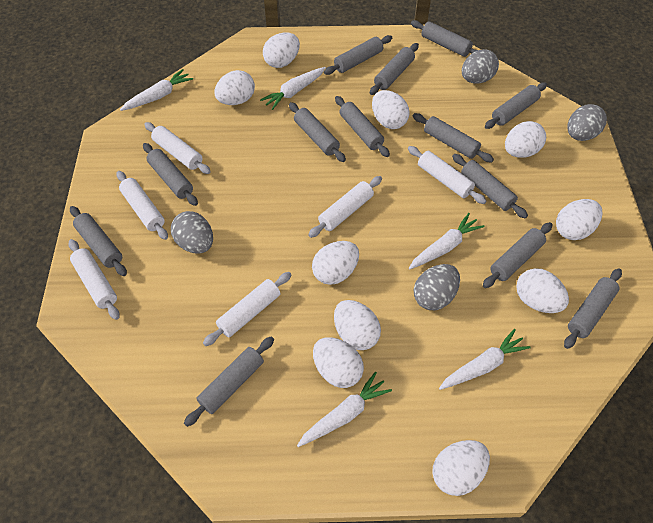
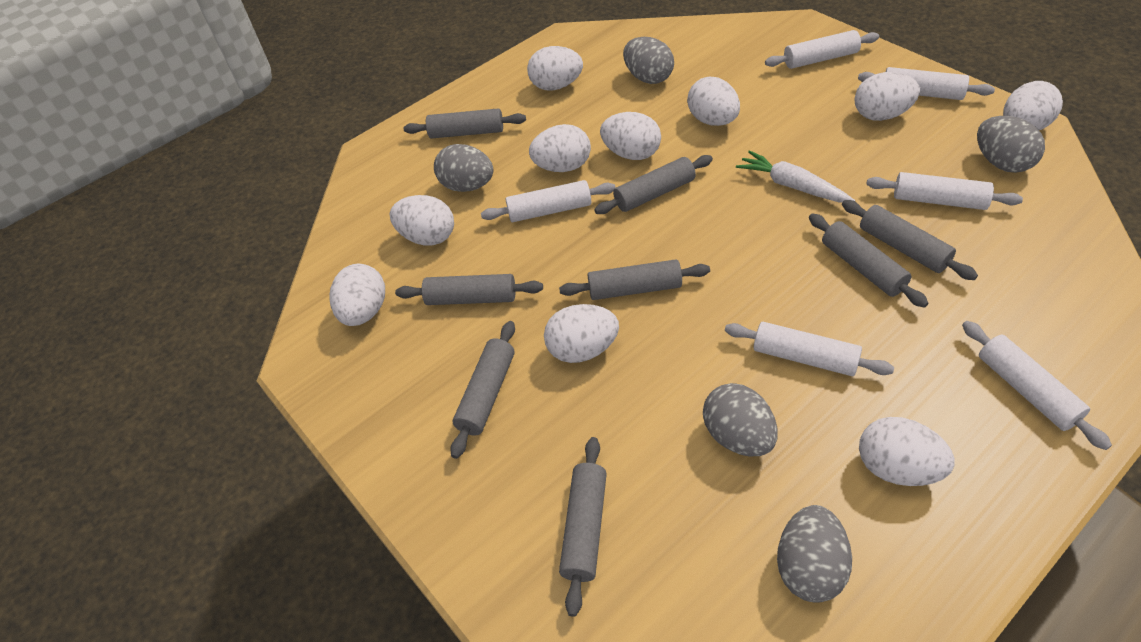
grey egg: 4 -> 5
grey rolling pin: 13 -> 8
white carrot: 5 -> 1

